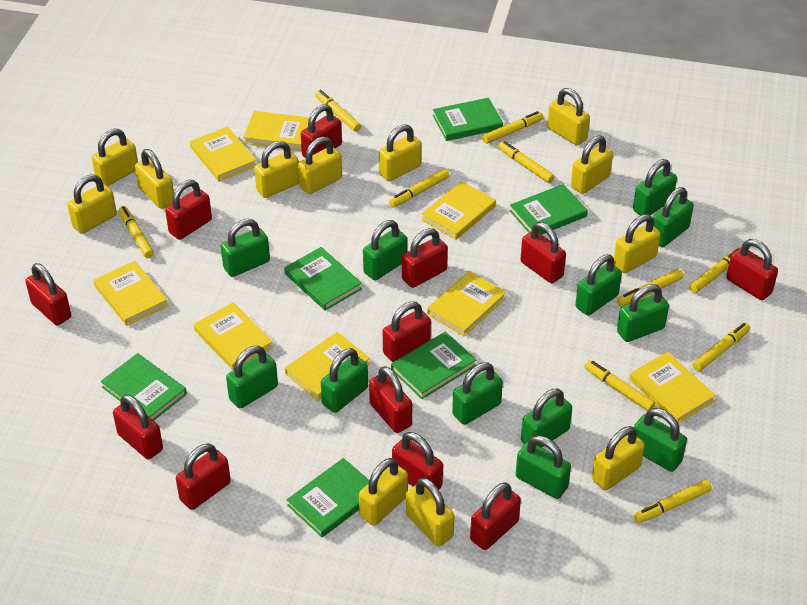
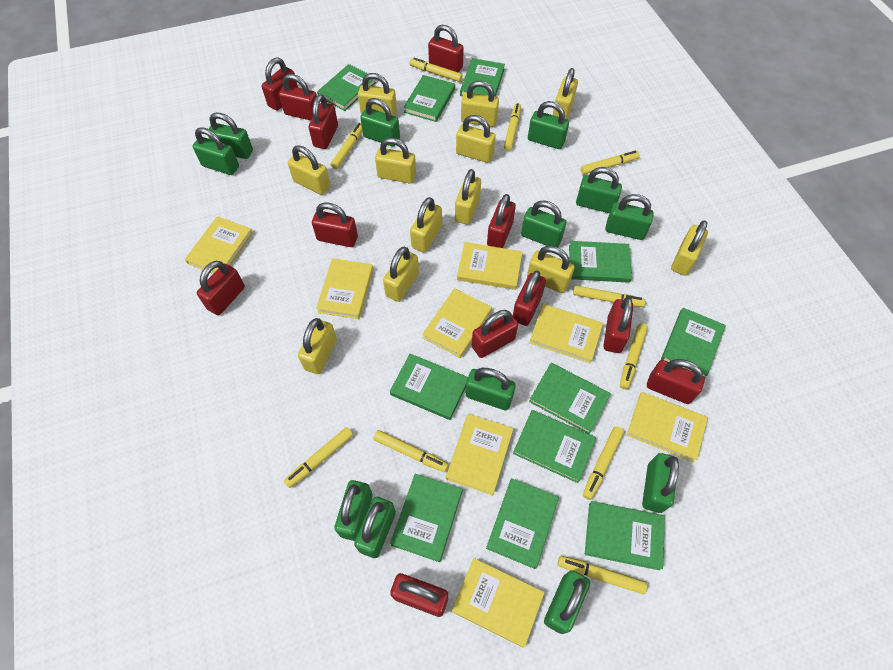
green book: 6 -> 11

